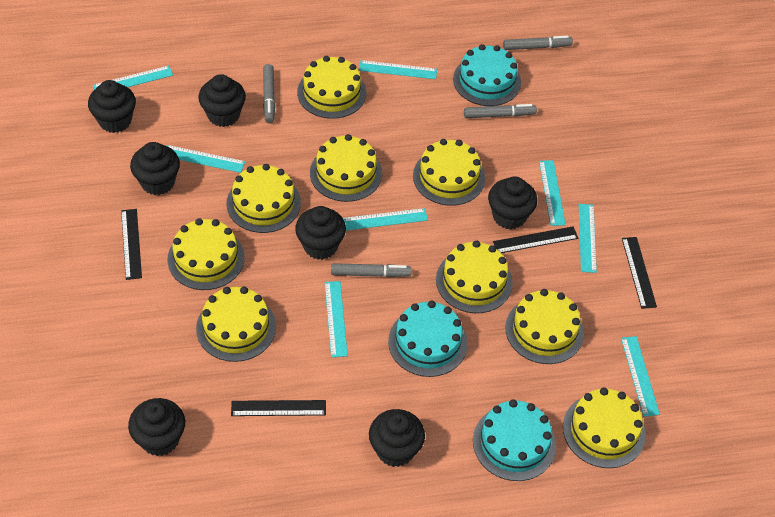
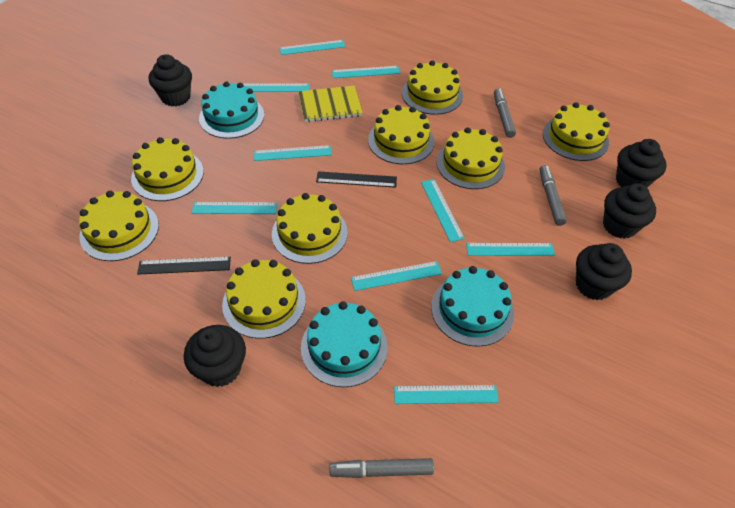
black cupcake: 7 -> 5
black ruler: 4 -> 2
grey marker: 4 -> 3
turquoise ruler: 8 -> 9
yellow cake: 9 -> 8
yellow notebook: 0 -> 1

